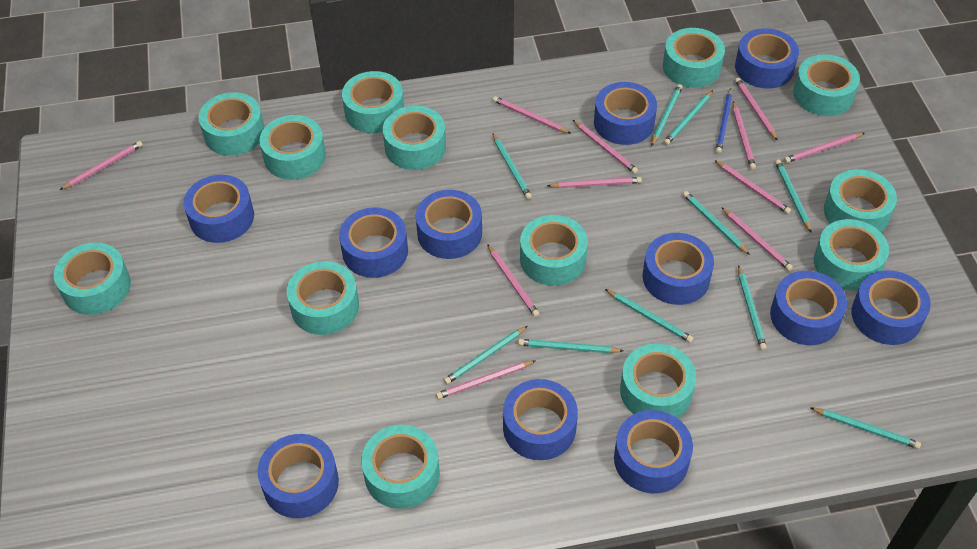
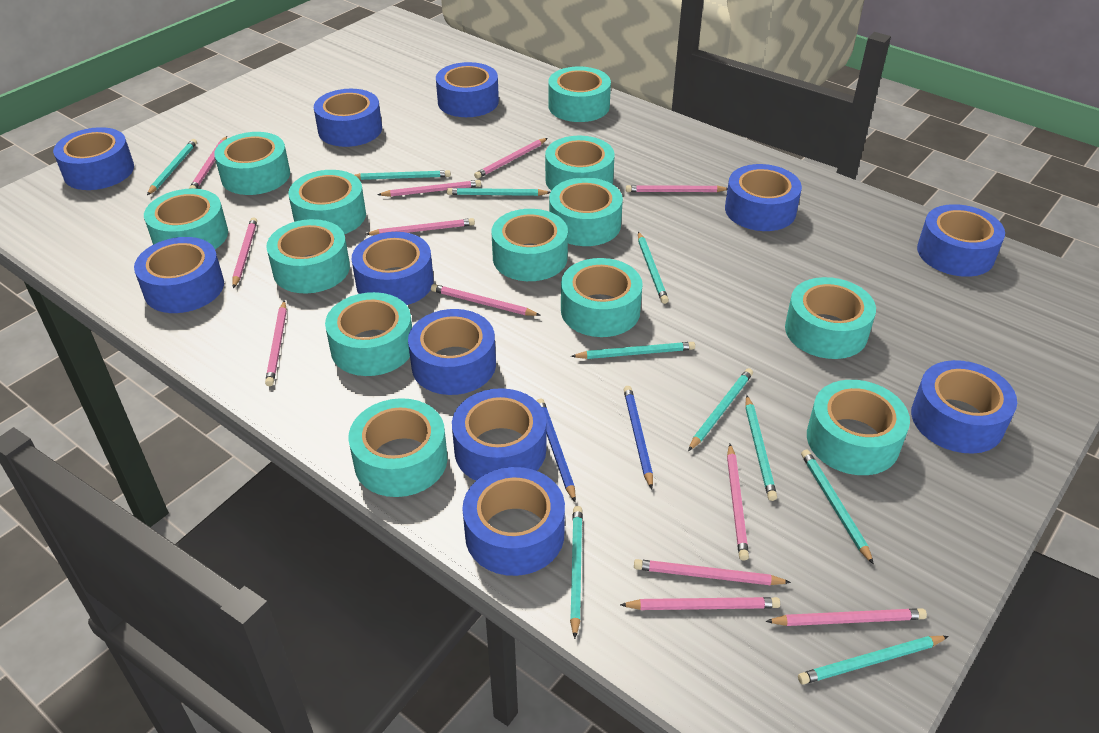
blue pencil: 1 -> 2
pink pencil: 11 -> 12

